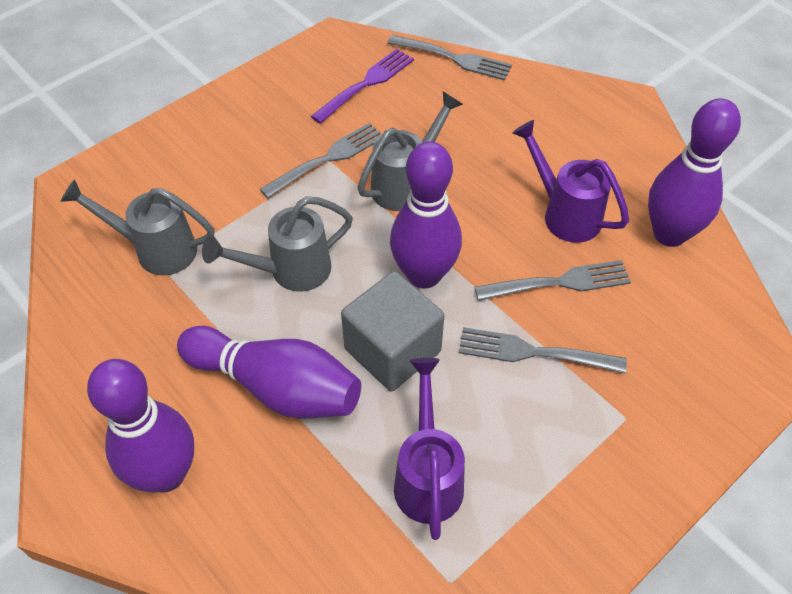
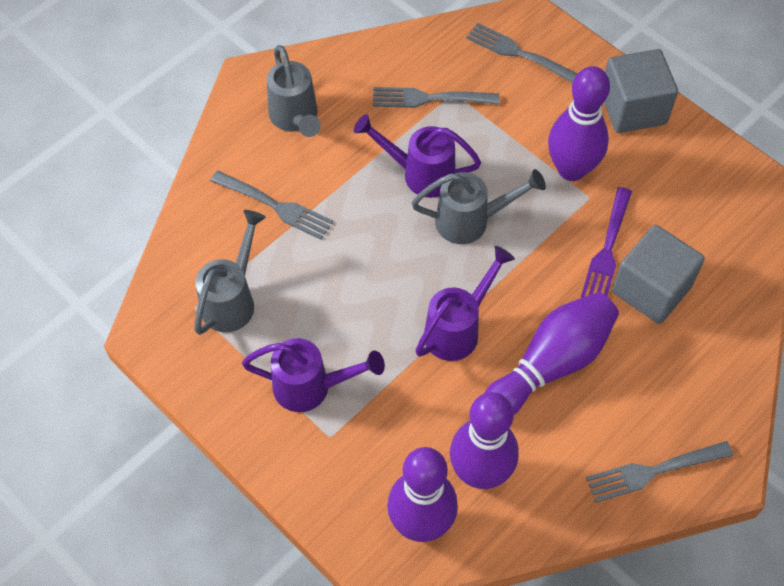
grey cube: 1 -> 2
purple watering can: 2 -> 3

